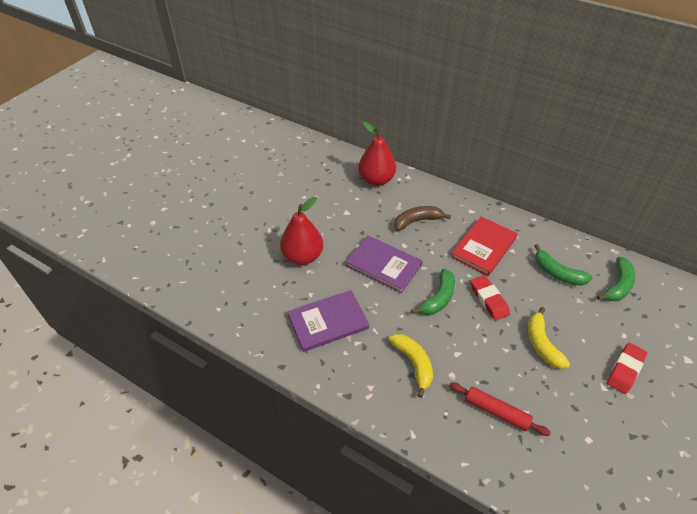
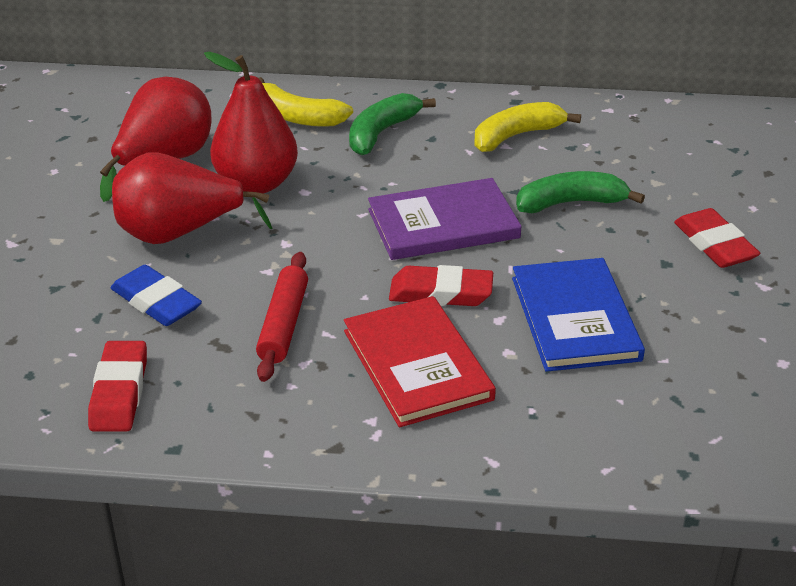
blue book: 0 -> 1
blue eraser: 0 -> 1
brown banana: 1 -> 0
green banana: 3 -> 2
purple book: 2 -> 1
red eraser: 2 -> 3
red pear: 2 -> 3

